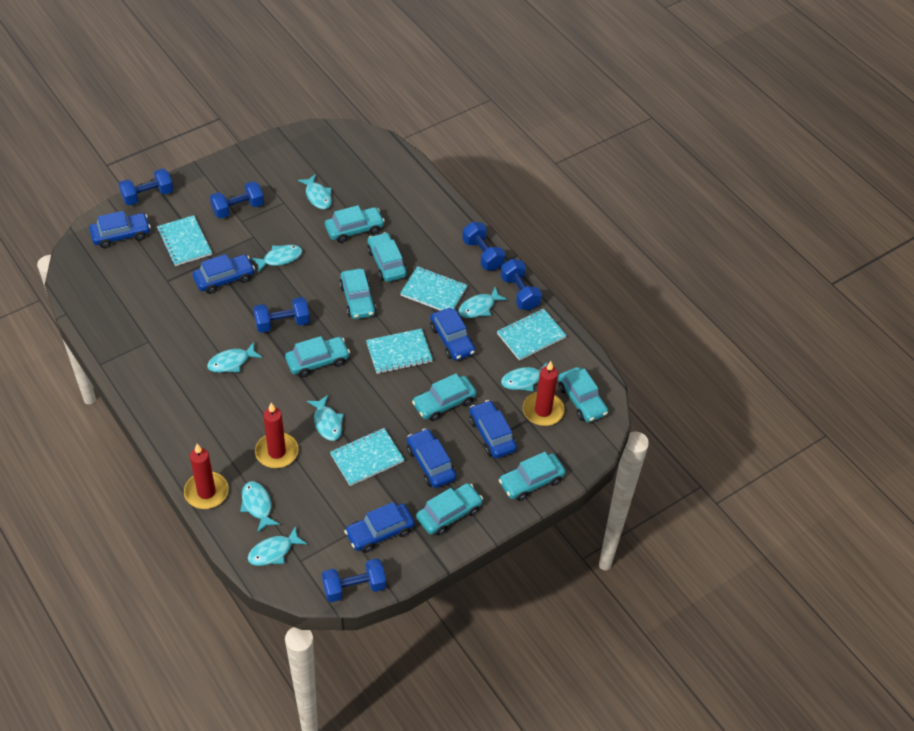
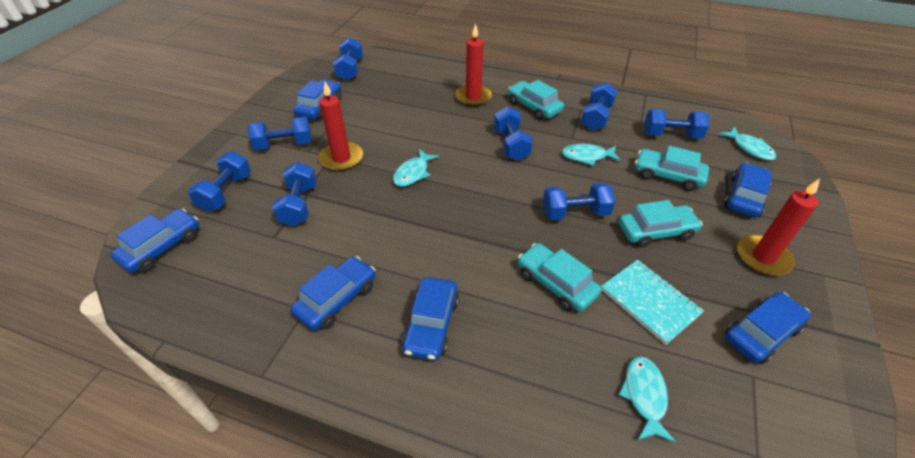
blue dumbbell: 6 -> 8
turquoise car: 8 -> 4
turquoise fish: 8 -> 4
turquoise notebook: 5 -> 1

